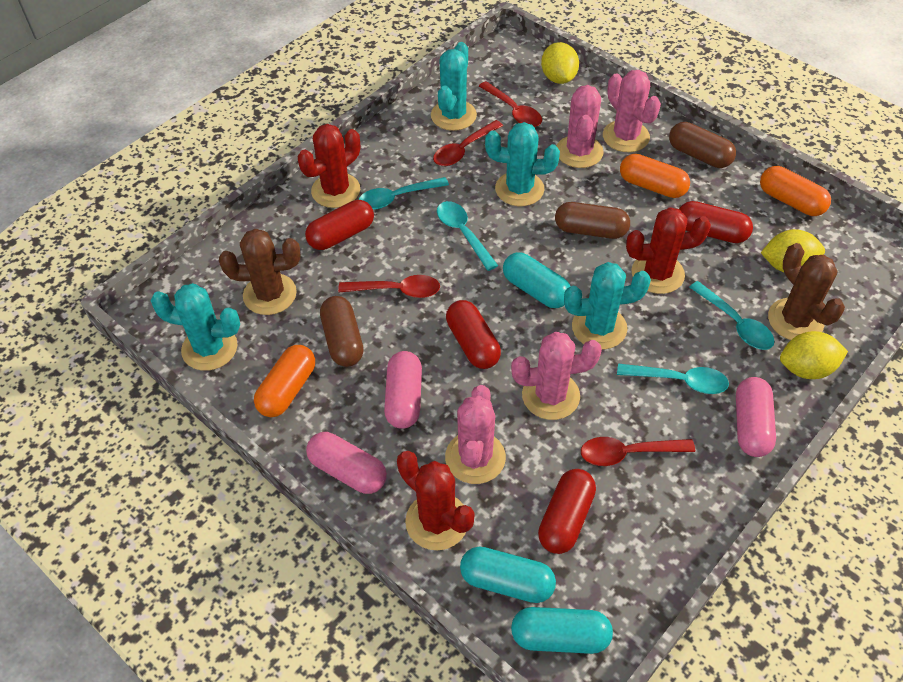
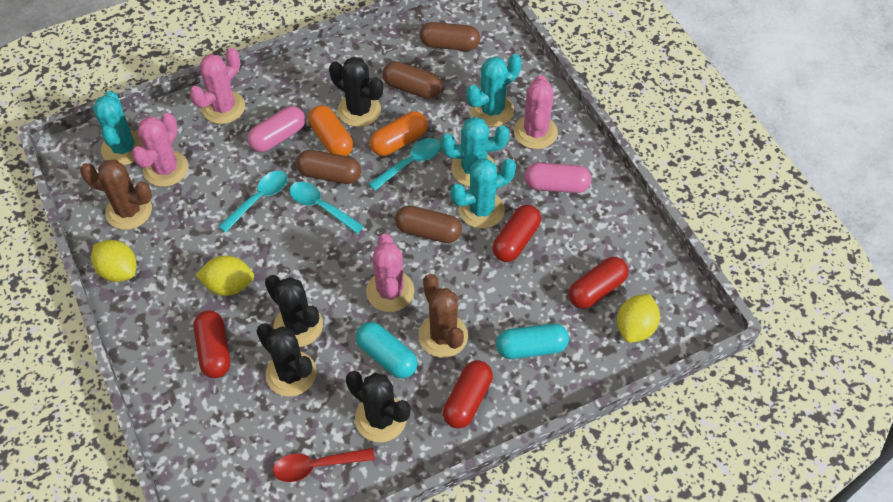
black cactus: 0 -> 4
brown capsule: 3 -> 4
orange capsule: 3 -> 2
pink capsule: 3 -> 2
red cactus: 3 -> 0
red spoon: 4 -> 1
turquoise capsule: 3 -> 2
turquoise spoon: 4 -> 3

